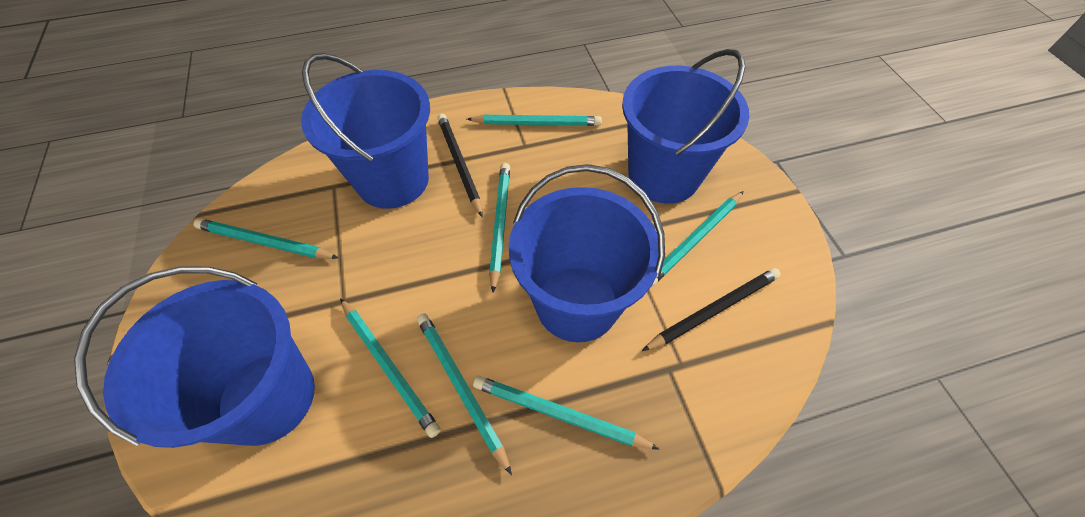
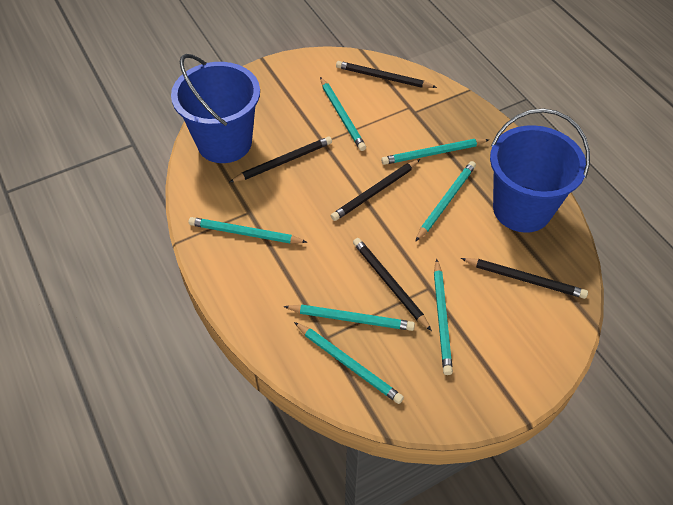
black pencil: 2 -> 5
blue bucket: 4 -> 2

